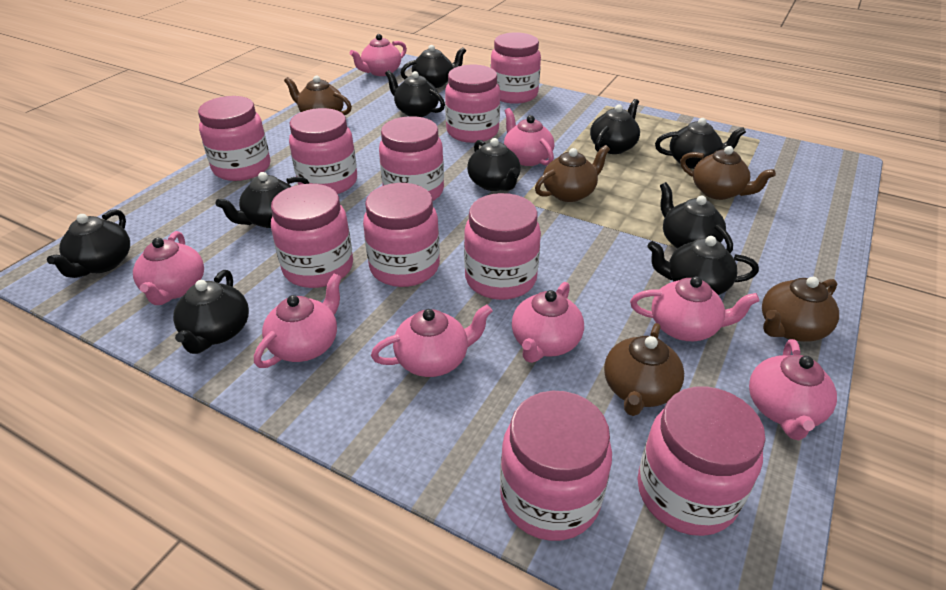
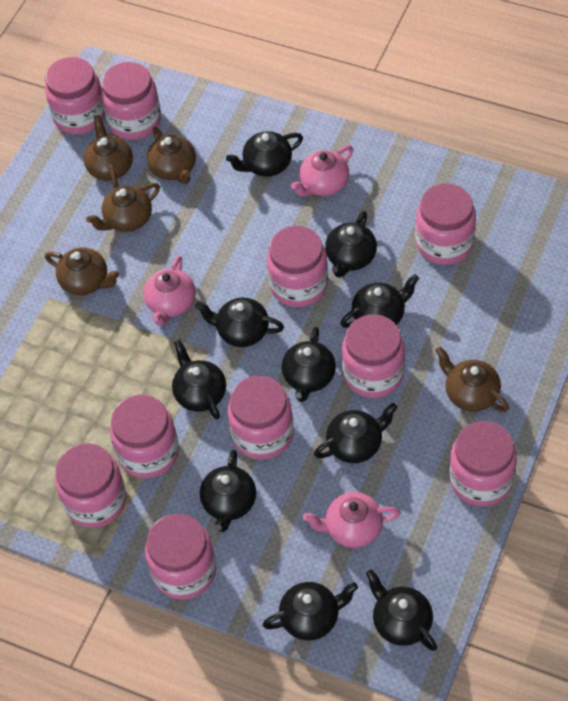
pink teapot: 8 -> 3

